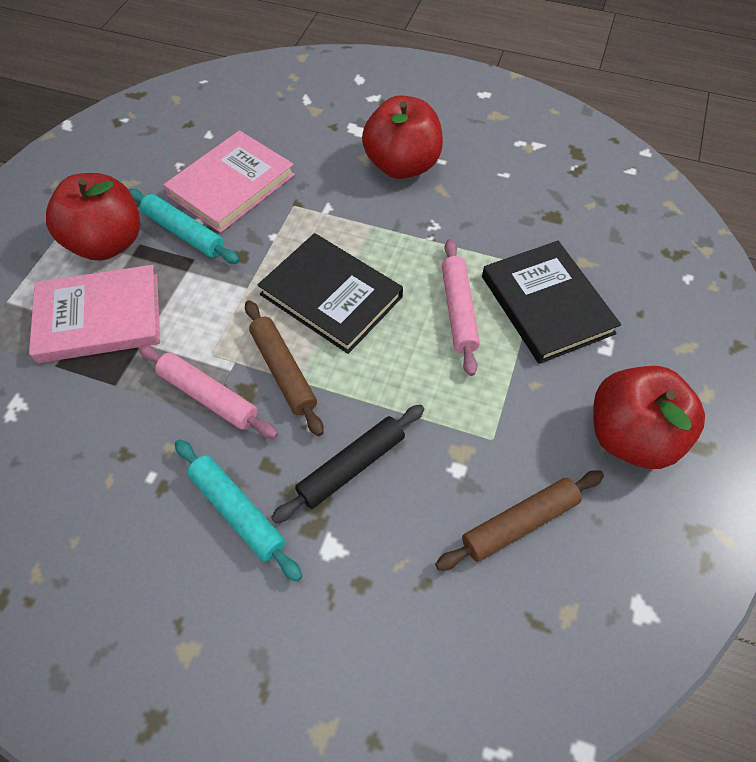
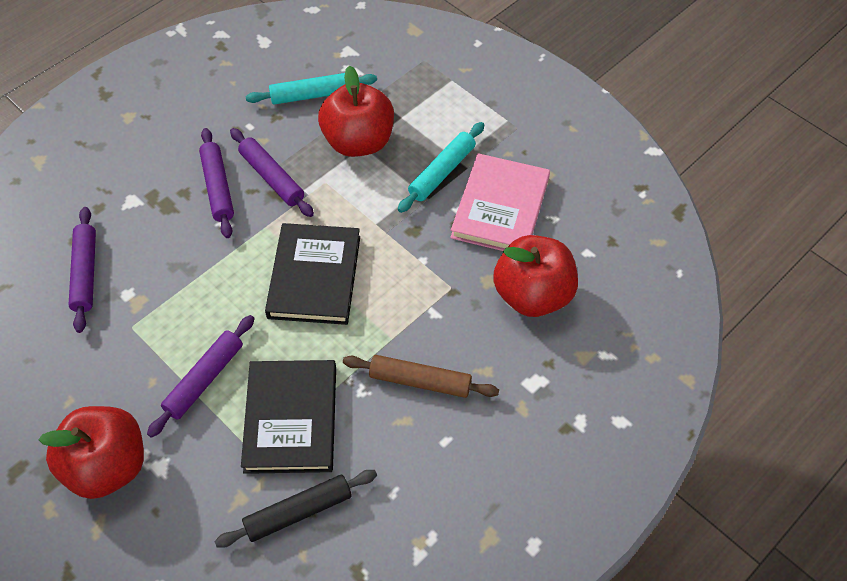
brown rolling pin: 2 -> 1
pink book: 2 -> 1
pink rolling pin: 2 -> 0
purple rolling pin: 0 -> 4

